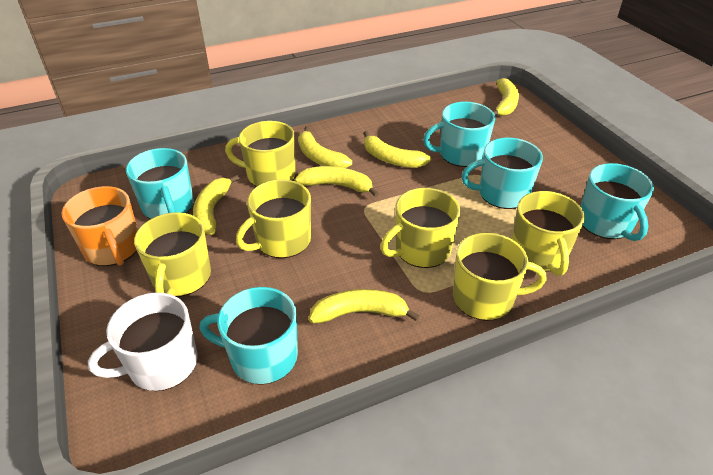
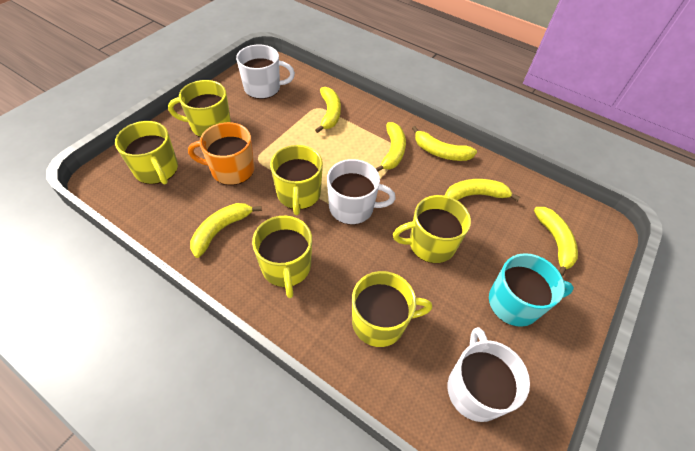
turquoise mug: 5 -> 1
white mug: 1 -> 3

